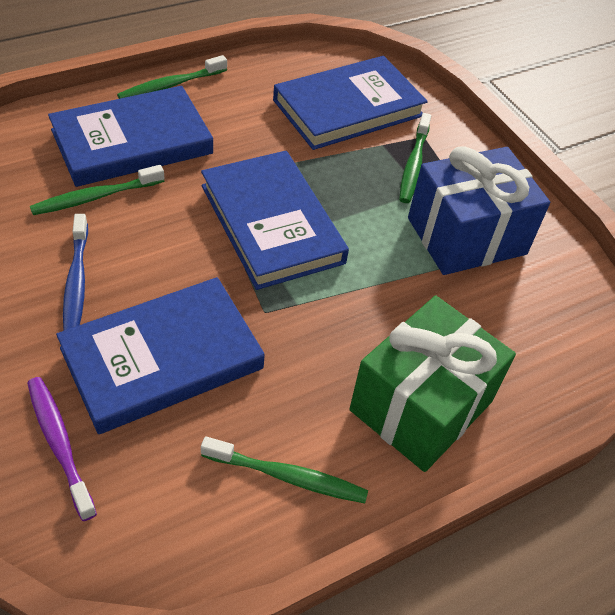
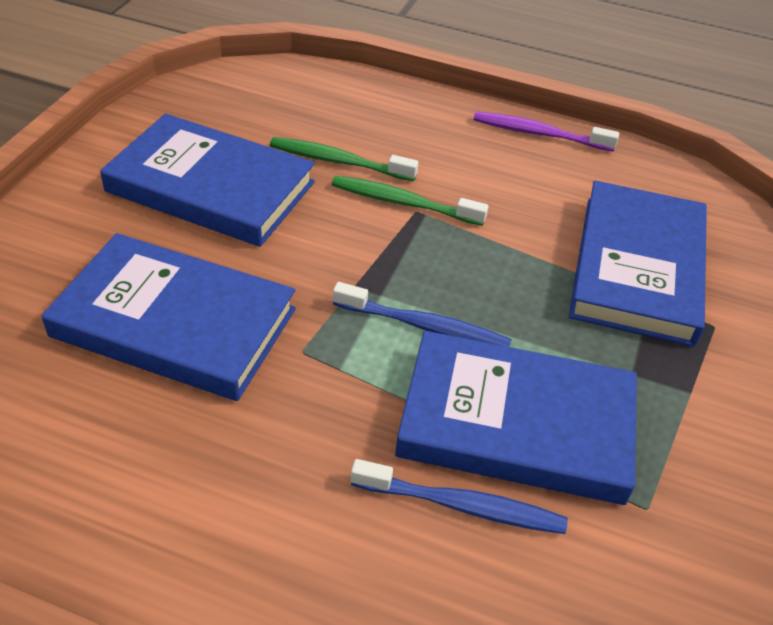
blue gift: 1 -> 0
blue toothbrush: 1 -> 2
green gift: 1 -> 0
green toothbrush: 4 -> 2

